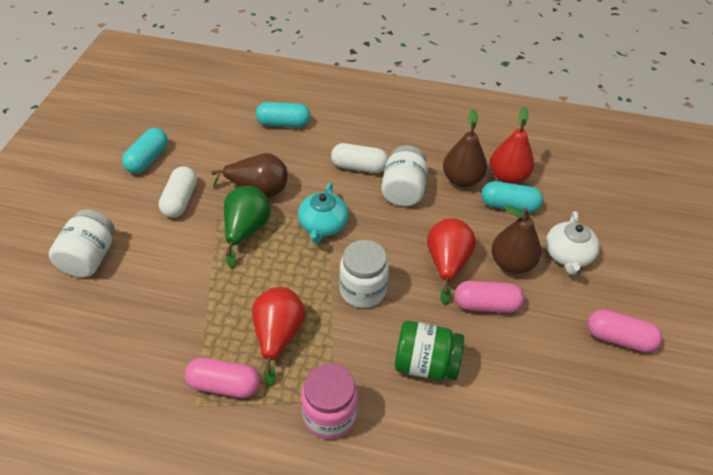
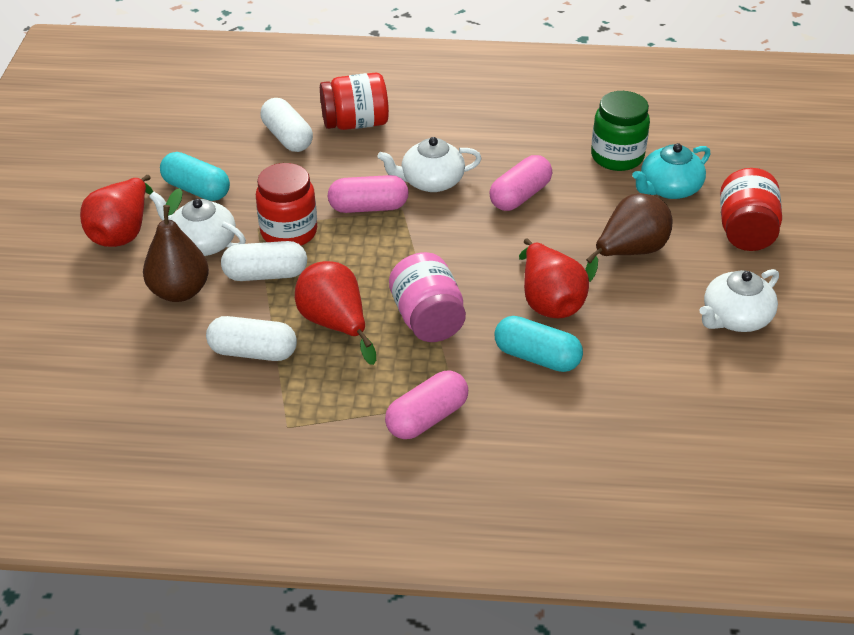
brown pear: 3 -> 2
green pear: 1 -> 0
red jar: 0 -> 3
turquoise capsule: 3 -> 2
white capsule: 2 -> 3
white jar: 3 -> 0
white teapot: 1 -> 3

